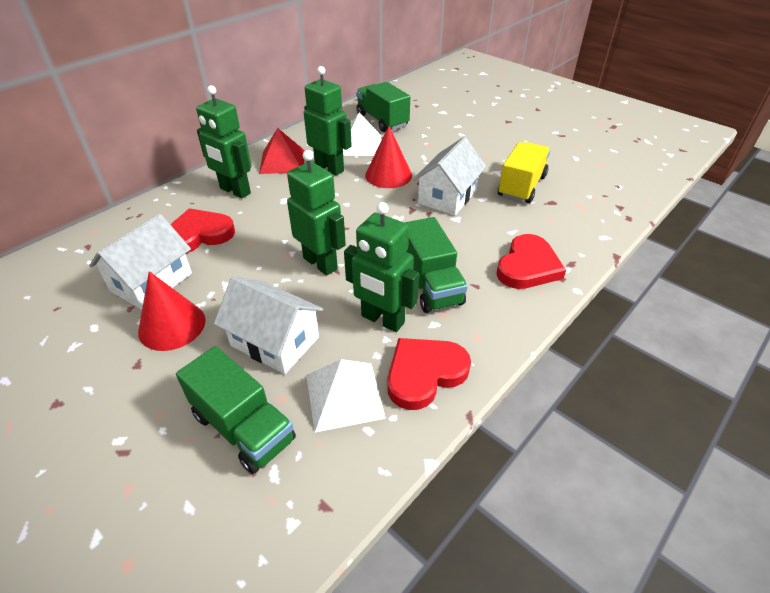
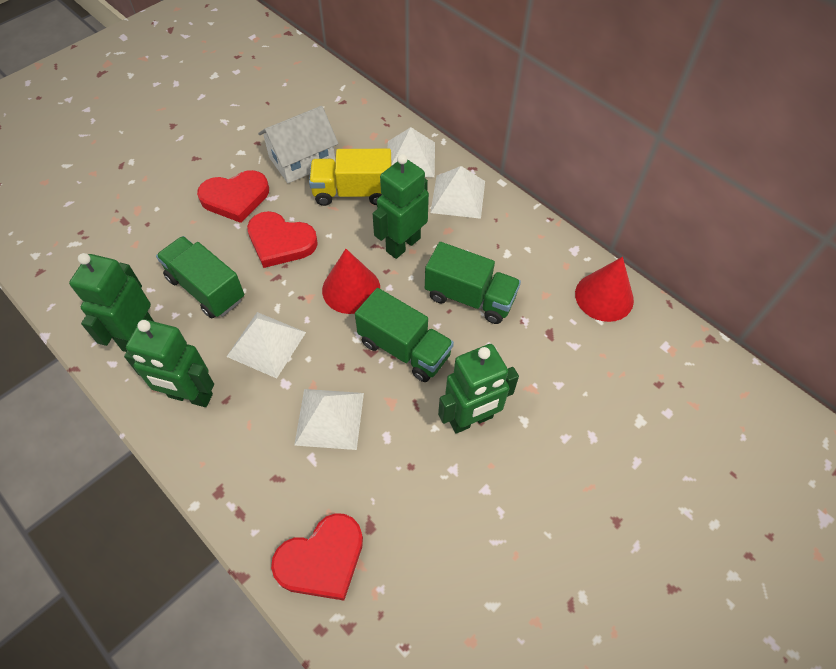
red pyramid: 1 -> 0
white house: 3 -> 1
white pyramid: 2 -> 4

